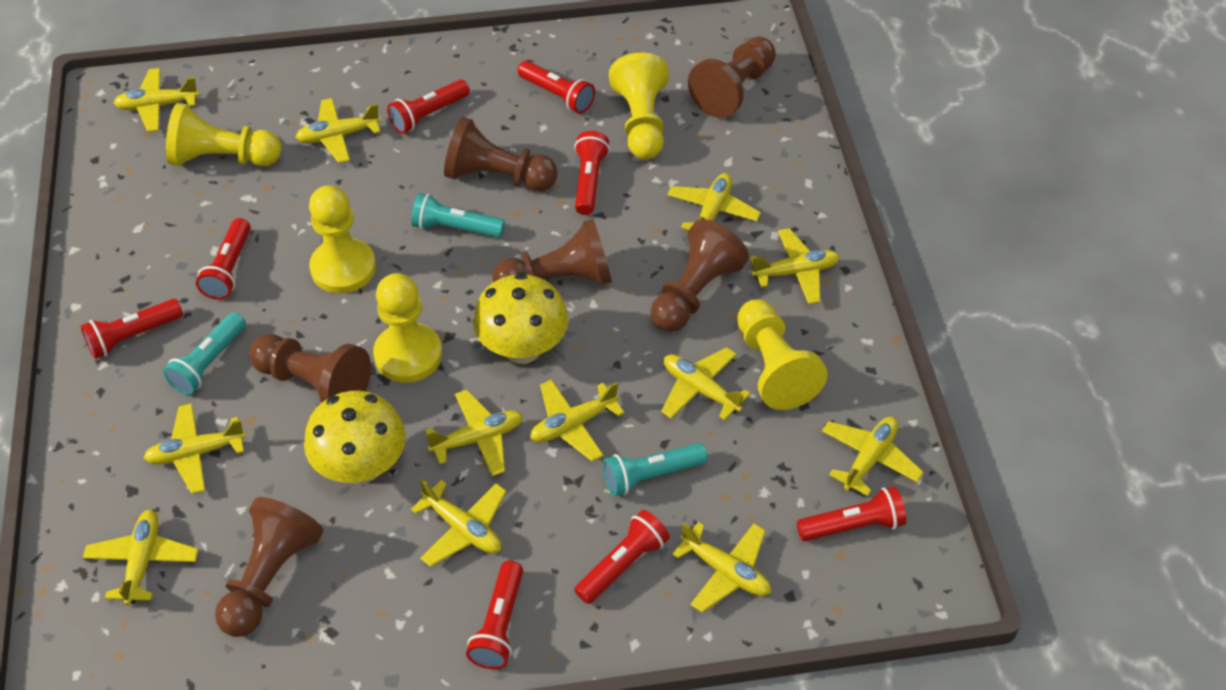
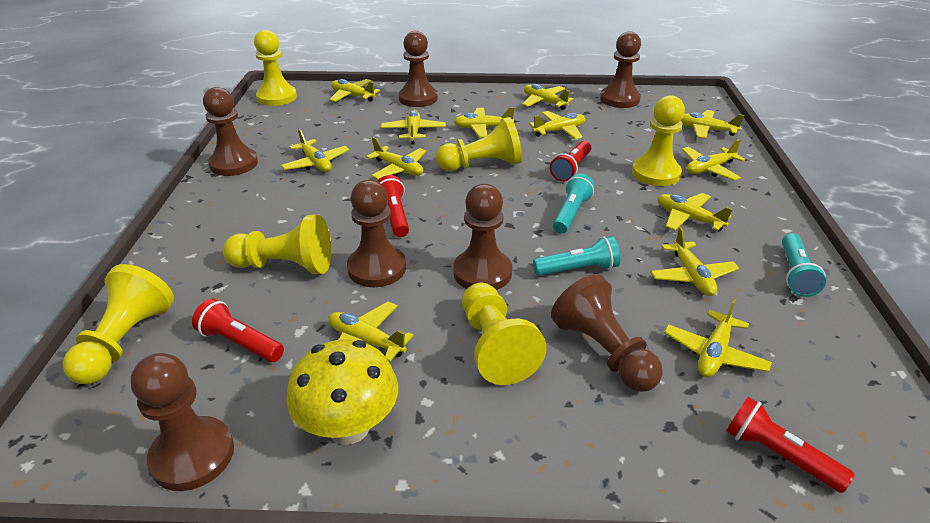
brown pawn: 6 -> 7
red flashlight: 8 -> 4
yellow mushroom: 2 -> 1
yellow pawn: 5 -> 6
yellow plane: 12 -> 13

